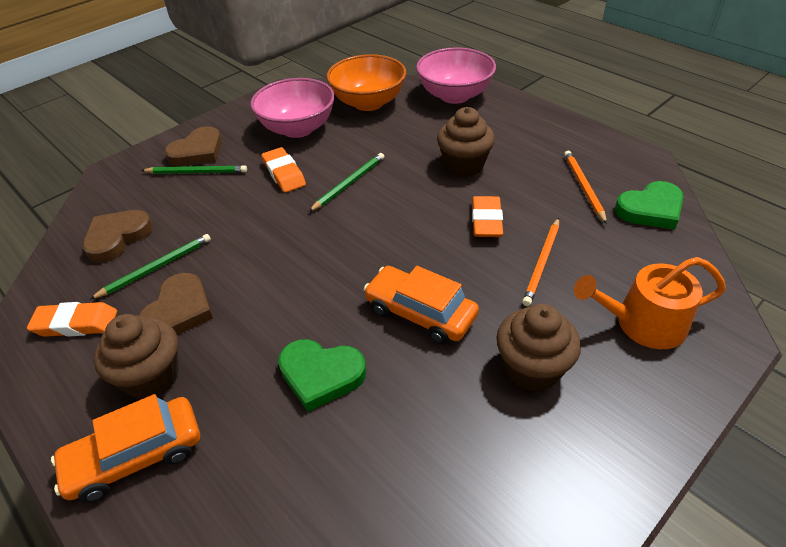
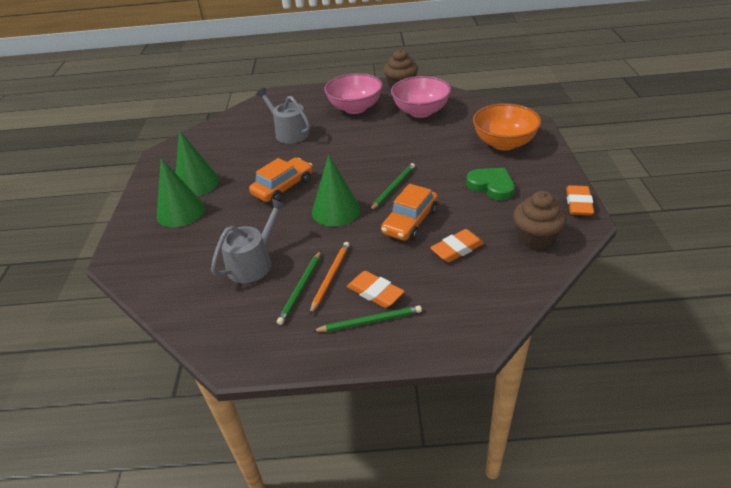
brown cupcake: 3 -> 2
brown heart: 3 -> 0
green cone: 0 -> 3
green heart: 2 -> 1
grey watering can: 0 -> 2
orange pencil: 2 -> 1
orange watering can: 1 -> 0

